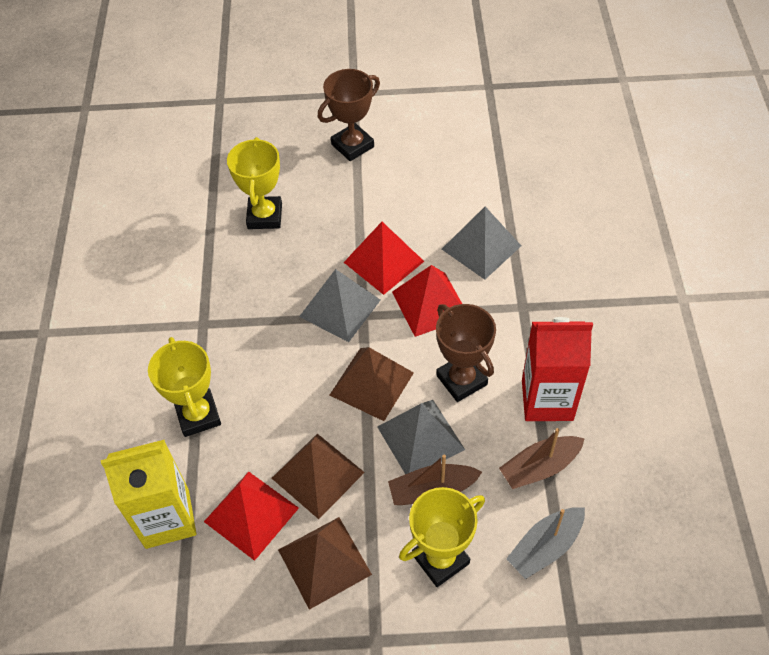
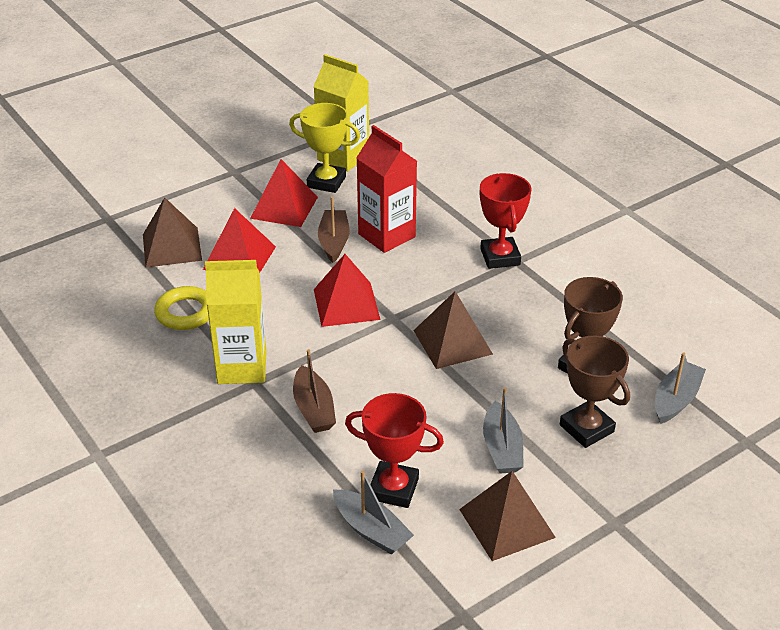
grey boat: 1 -> 3
grey pyramid: 3 -> 0
red trophy: 0 -> 2
yellow carton: 1 -> 2
yellow ring: 0 -> 1
yellow trophy: 3 -> 1

